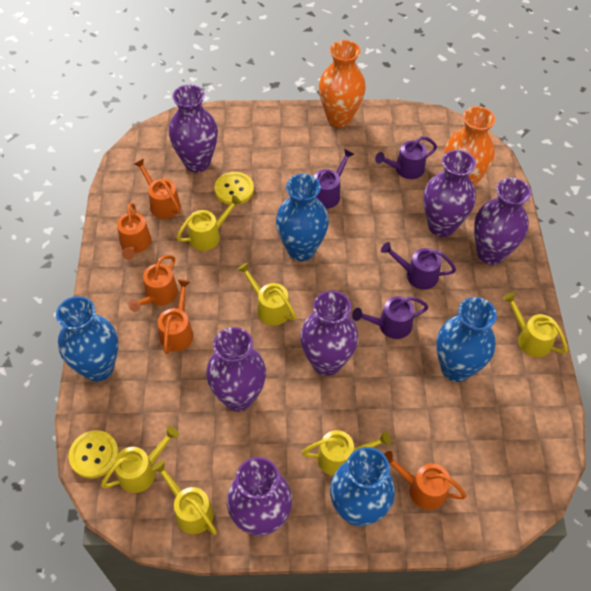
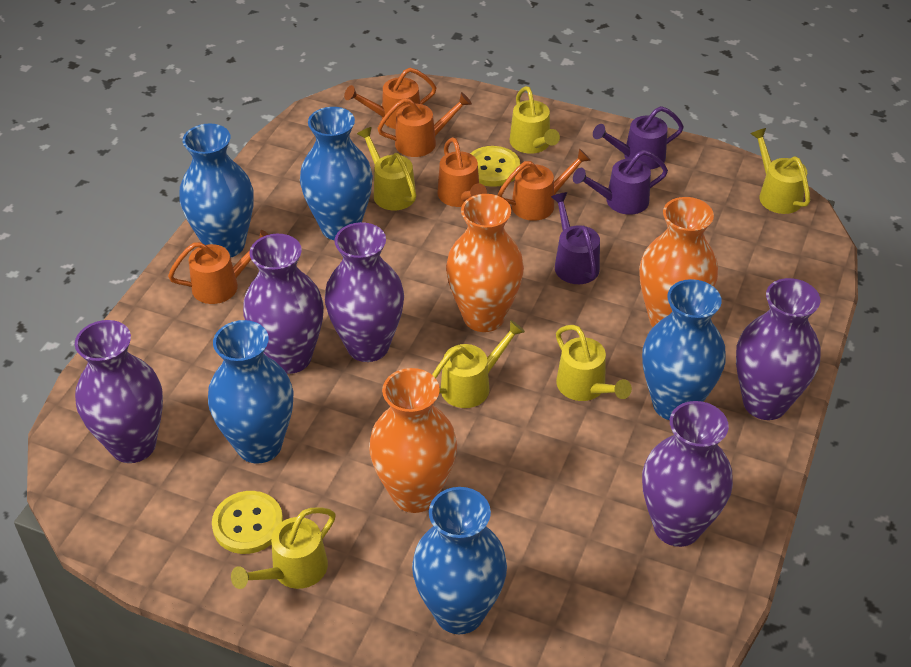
blue vase: 4 -> 5
orange vase: 2 -> 3
purple vase: 6 -> 5
purple watering can: 4 -> 3

